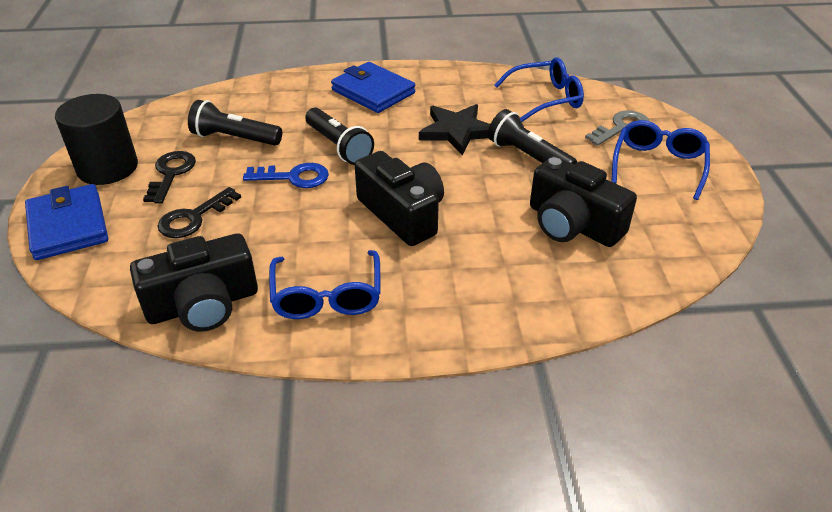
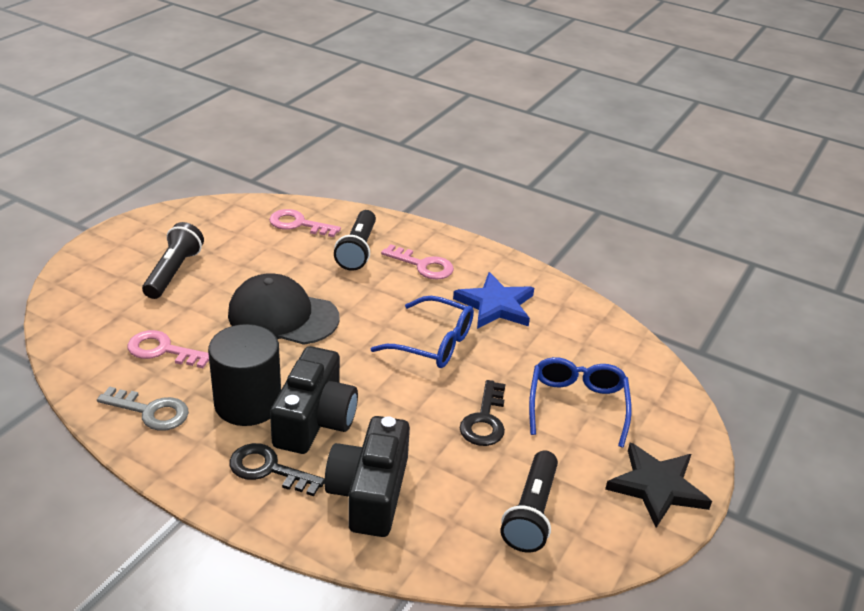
black camera: 3 -> 2
black cap: 0 -> 1
blue glasses: 3 -> 2
blue key: 1 -> 0
blue star: 0 -> 1
blue wallet: 2 -> 0
pink key: 0 -> 3

